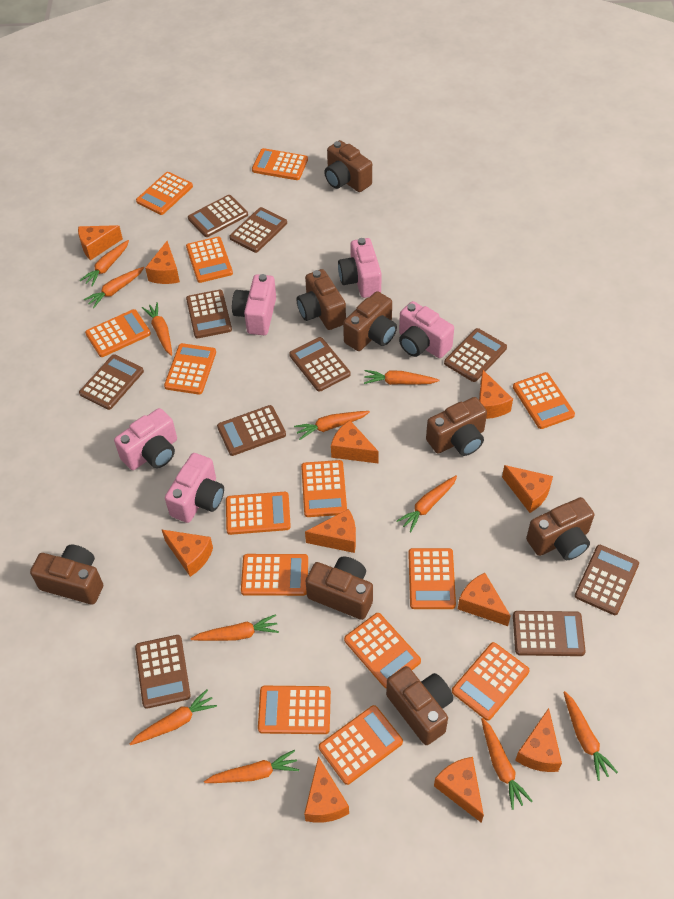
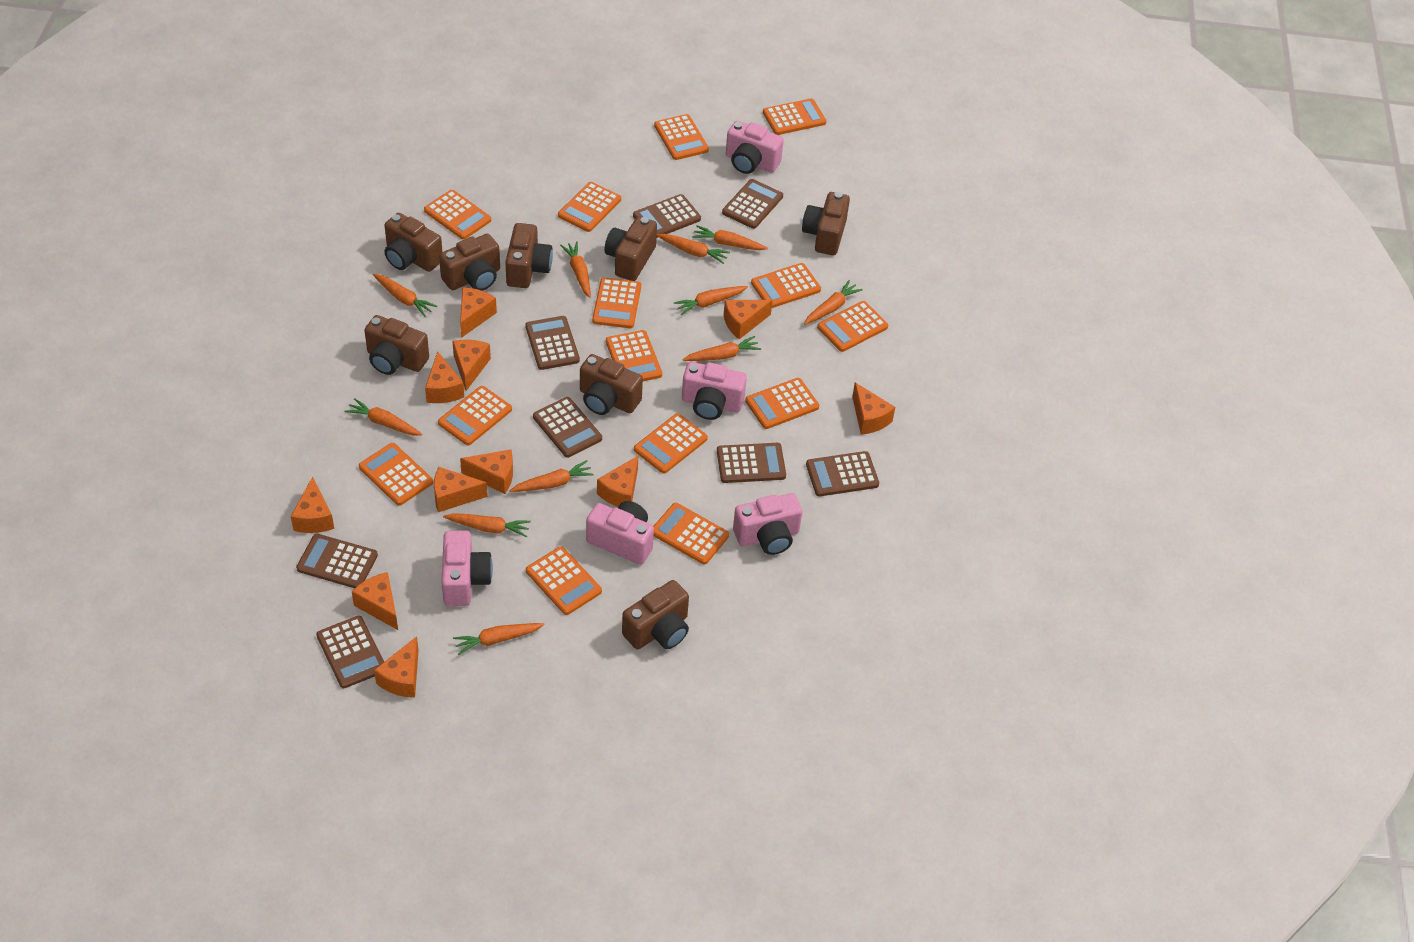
brown calculator: 10 -> 8

